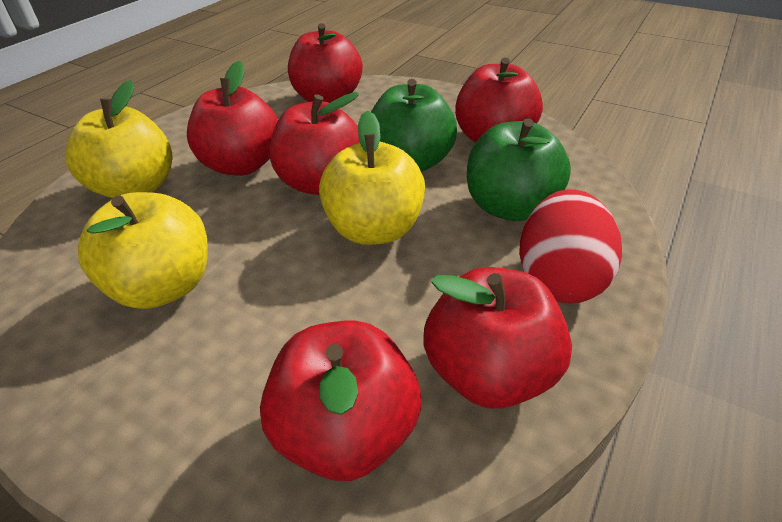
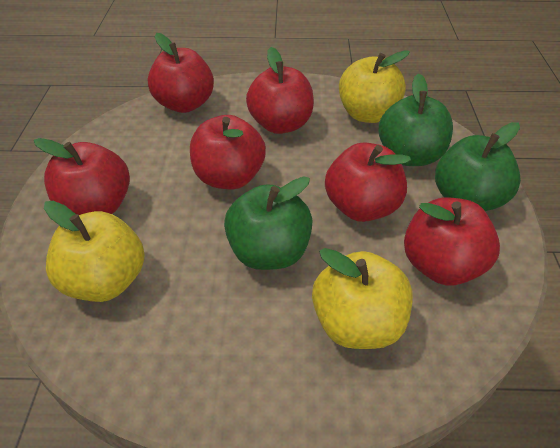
green apple: 2 -> 3
red egg: 1 -> 0

